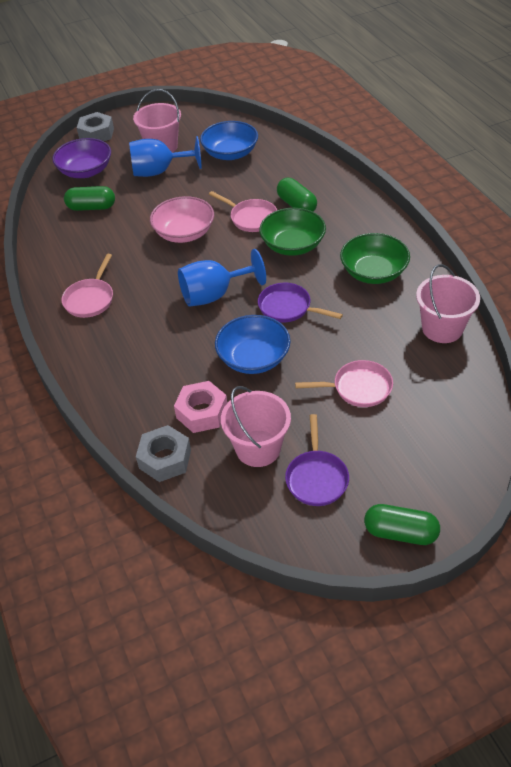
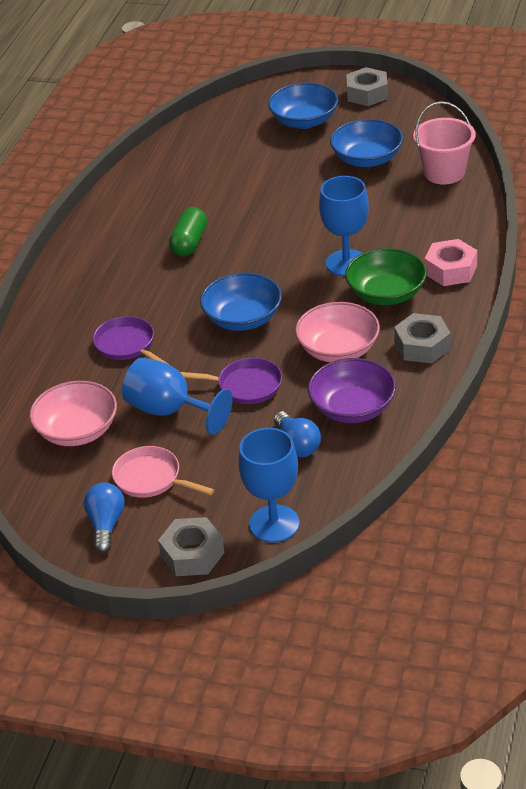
blue bowl: 2 -> 3
blue goblet: 2 -> 3
blue light bulb: 0 -> 2
green bowl: 2 -> 1
green capsule: 3 -> 1
grey nut: 2 -> 3
pink bowl: 1 -> 2
pink bucket: 3 -> 1
pink pan: 3 -> 1

